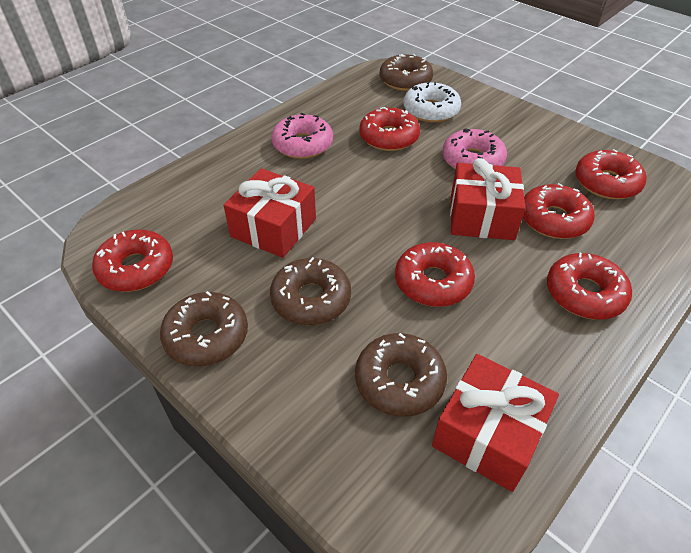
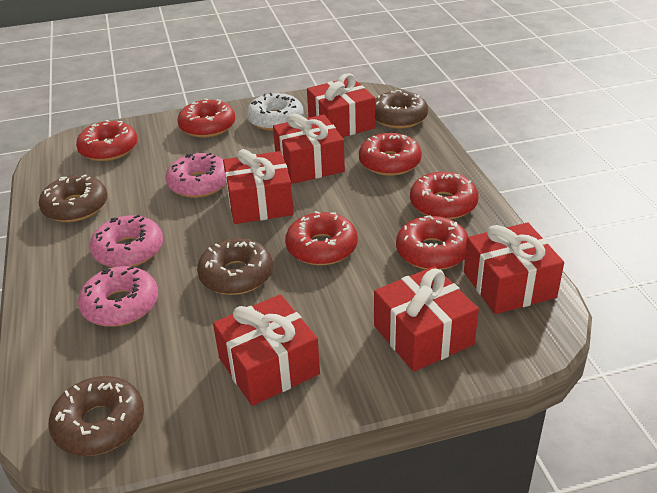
pink donut: 2 -> 3
red gift: 3 -> 6

